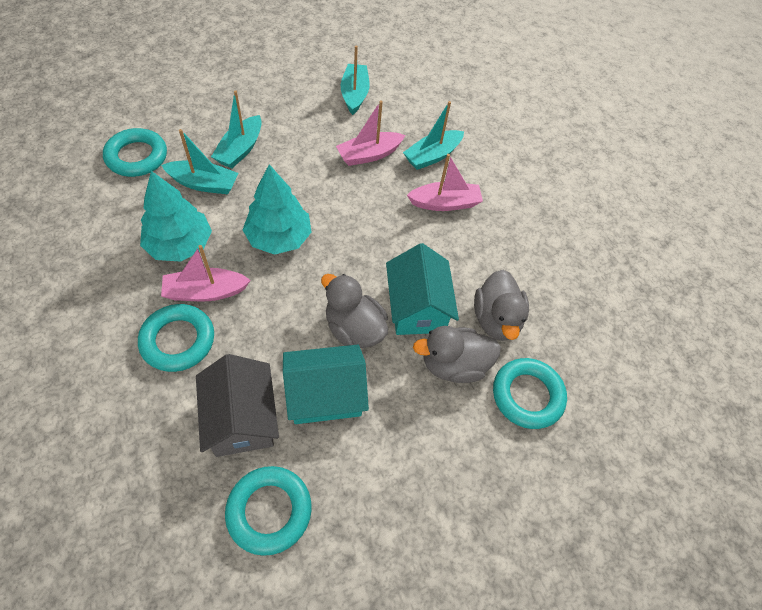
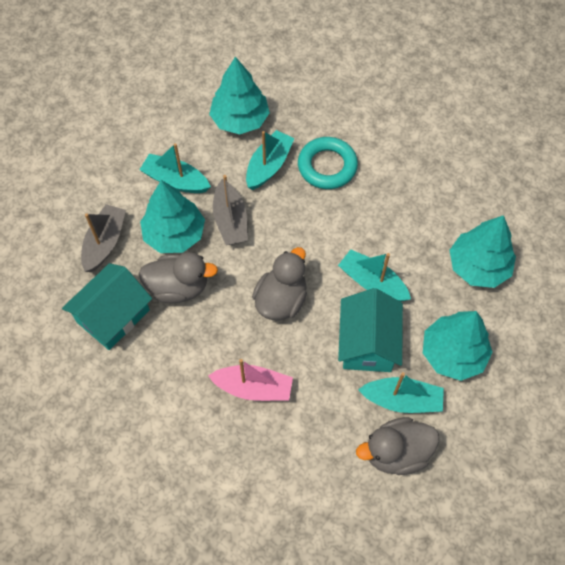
grey boat: 0 -> 2
grey house: 1 -> 0
pink boat: 3 -> 1
turquoise ring: 4 -> 1
turquoise tree: 2 -> 4

